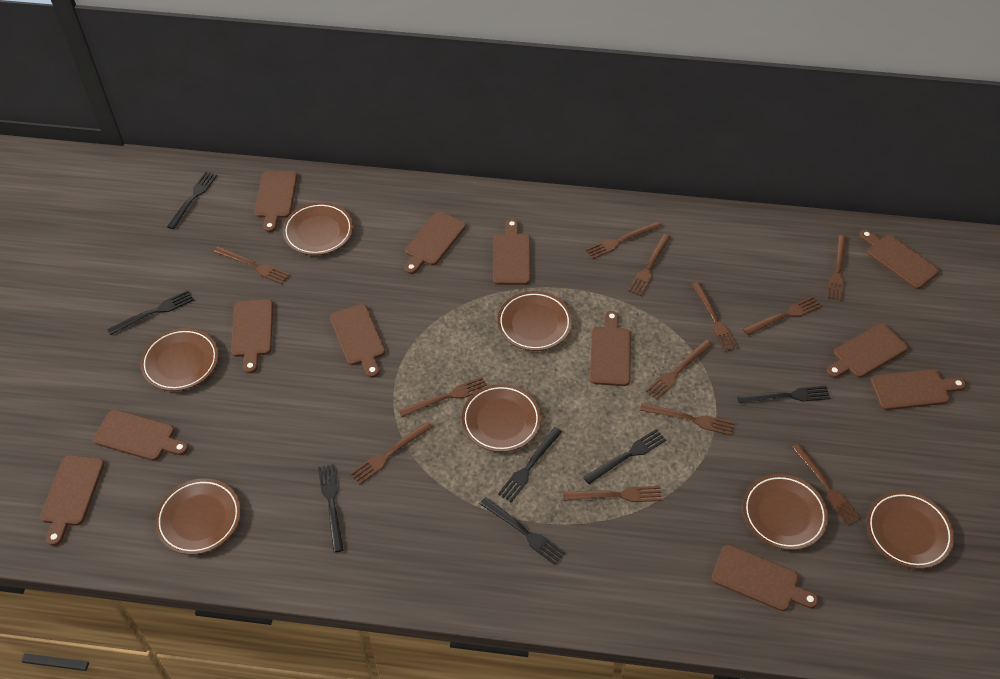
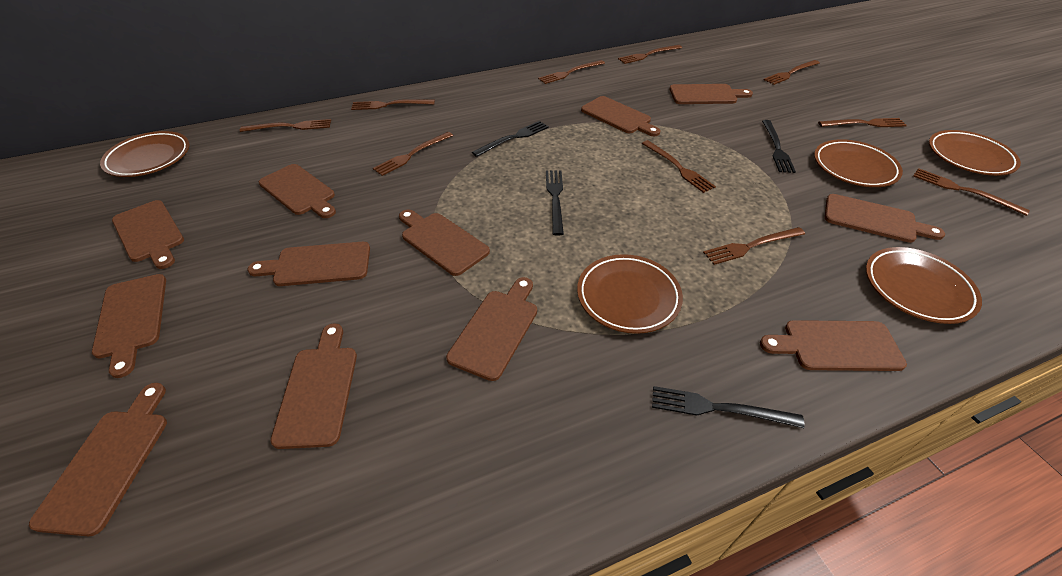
black fork: 7 -> 4
brown fork: 12 -> 10
brown plate: 7 -> 5

